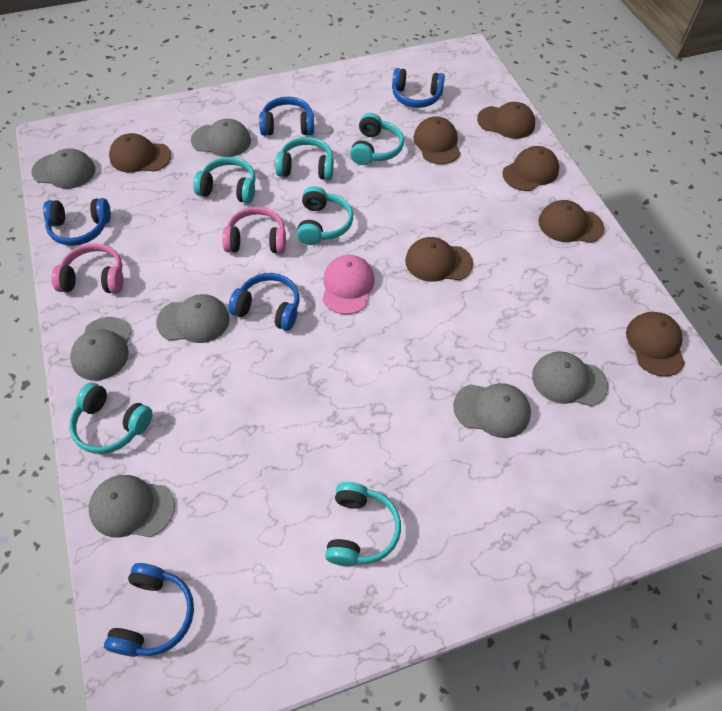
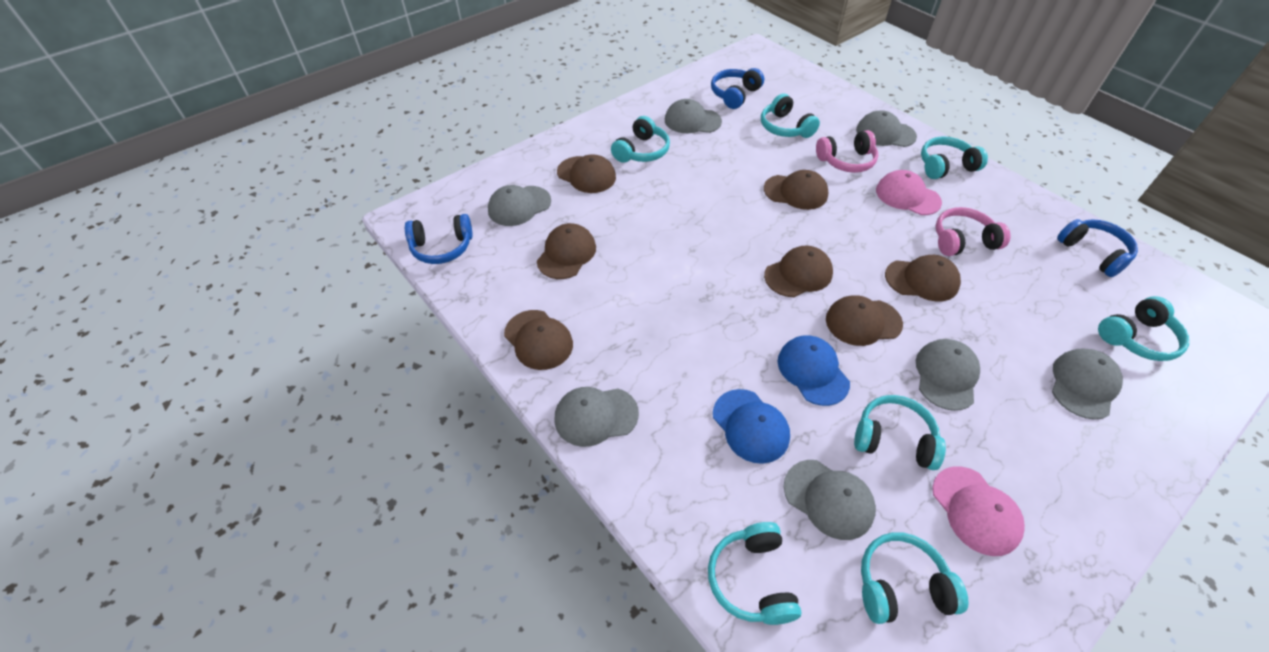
blue cap: 0 -> 2
blue headphones: 5 -> 3
pink cap: 1 -> 2
turquoise headphones: 6 -> 7

